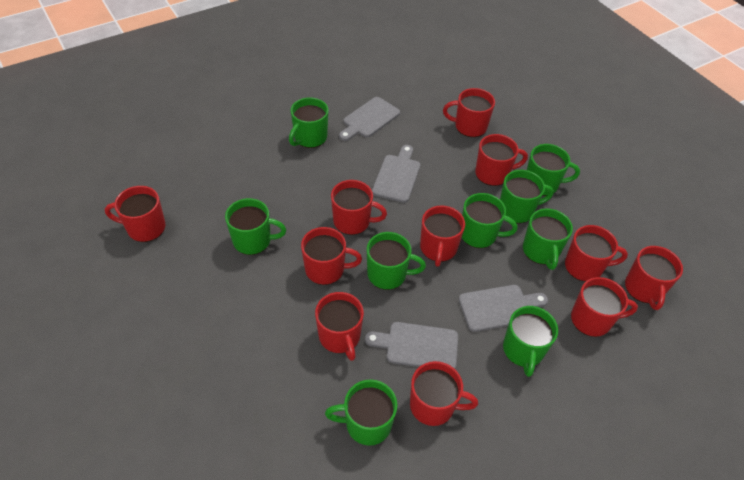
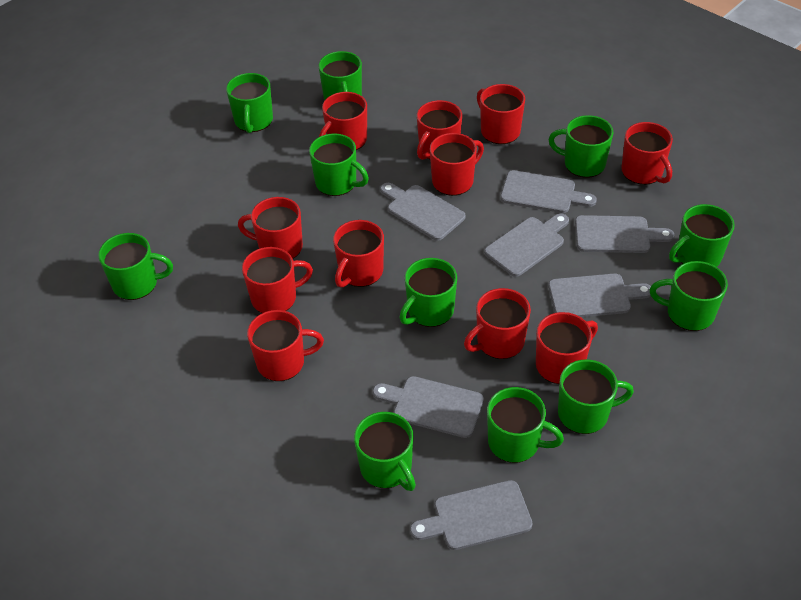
green mug: 9 -> 11
grey cutting board: 4 -> 7

